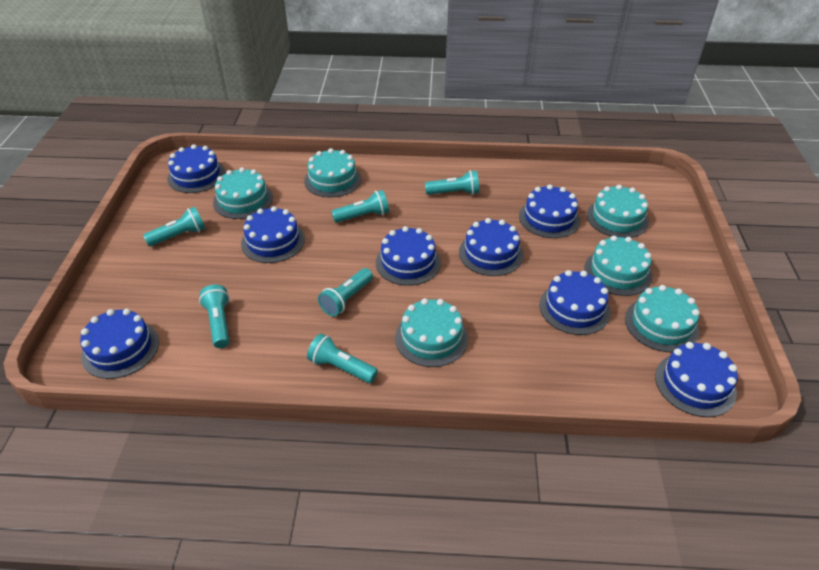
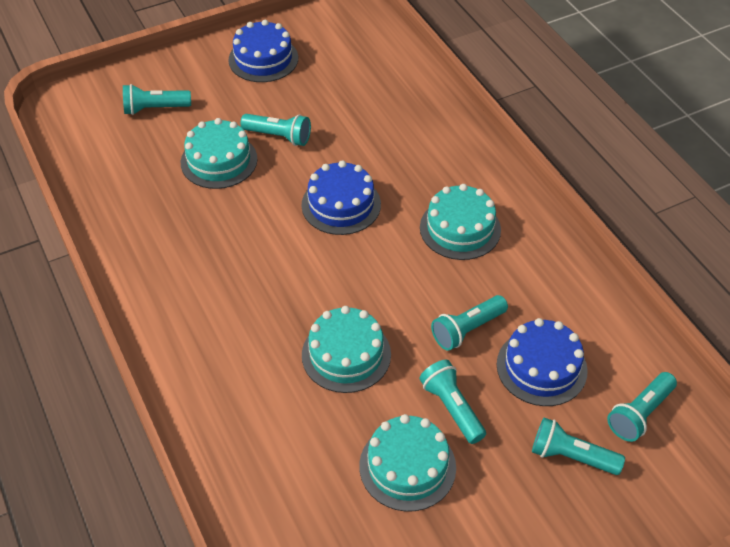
blue cake: 8 -> 3
turquoise cake: 6 -> 4

